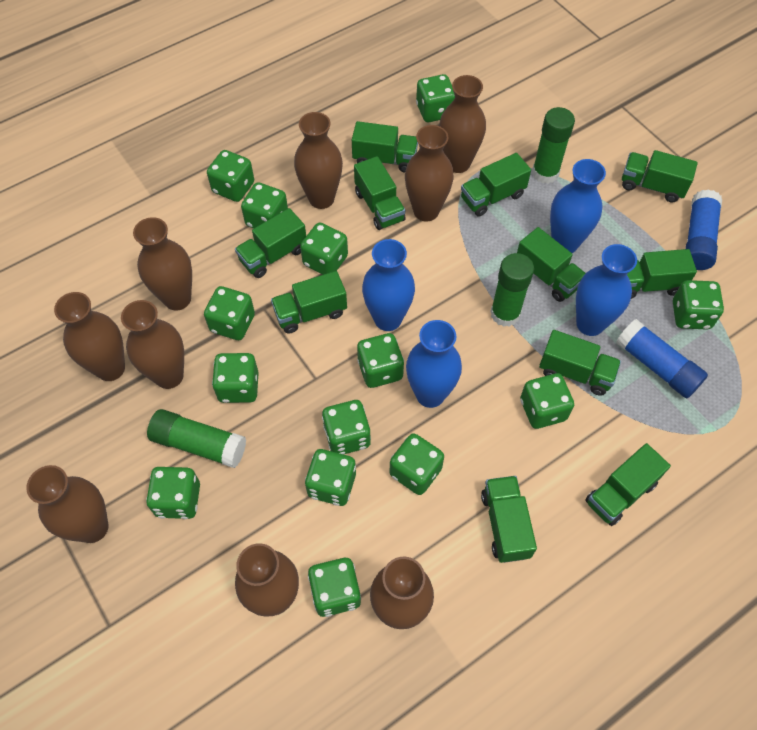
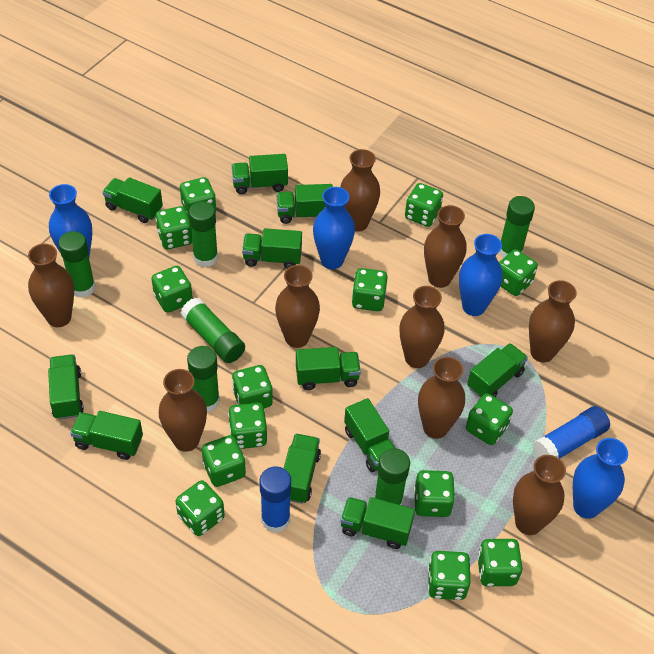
green glue stick: 3 -> 6

